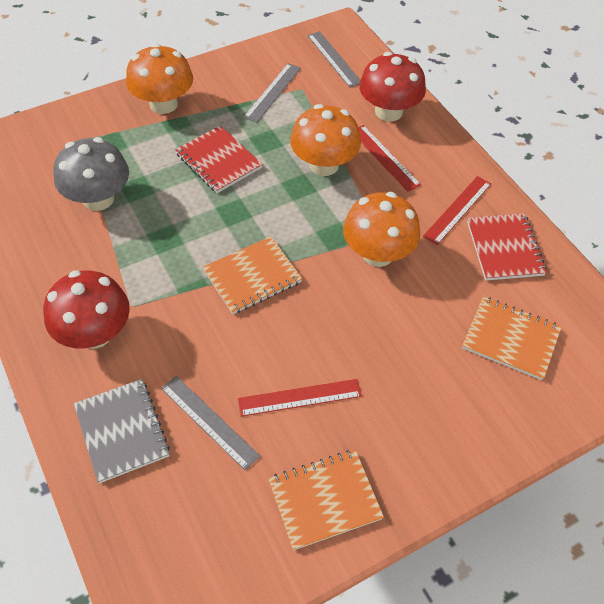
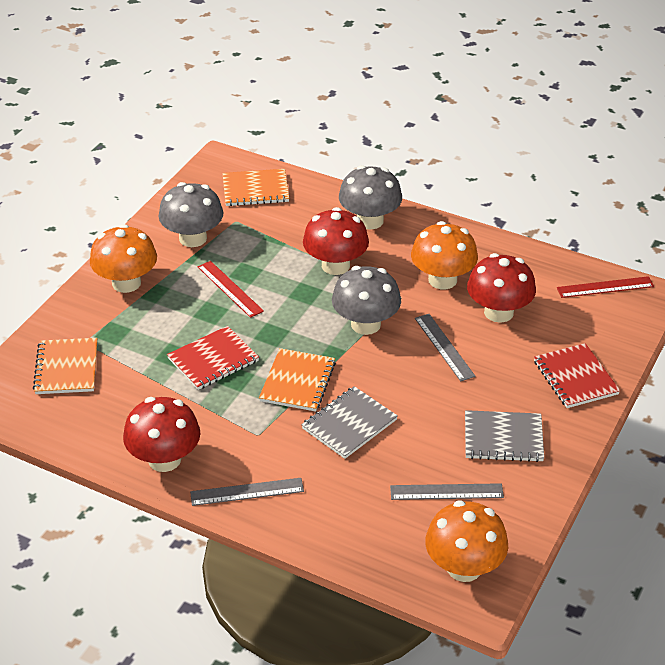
grey mushroom: 1 -> 3
grey notebook: 1 -> 2
red mushroom: 2 -> 3
red ruler: 3 -> 2

